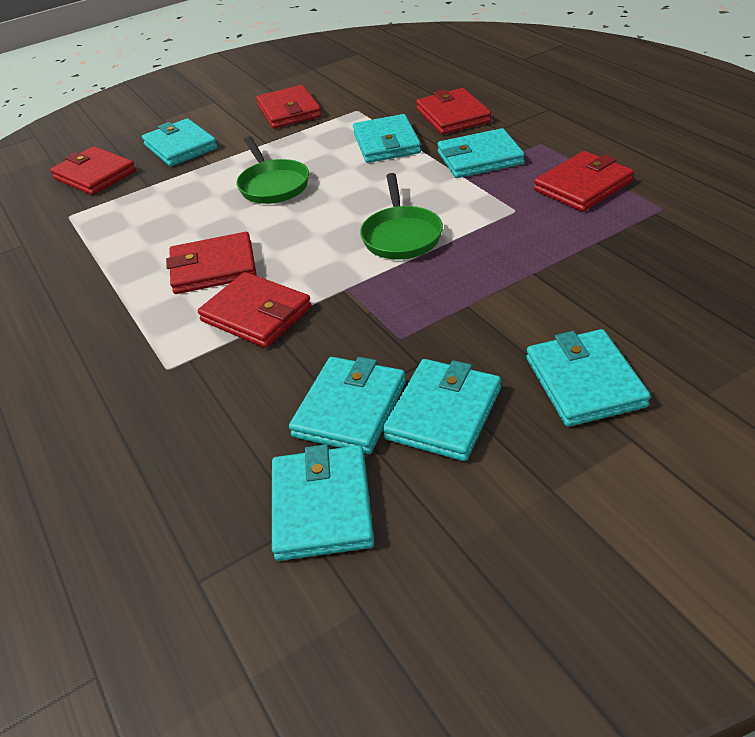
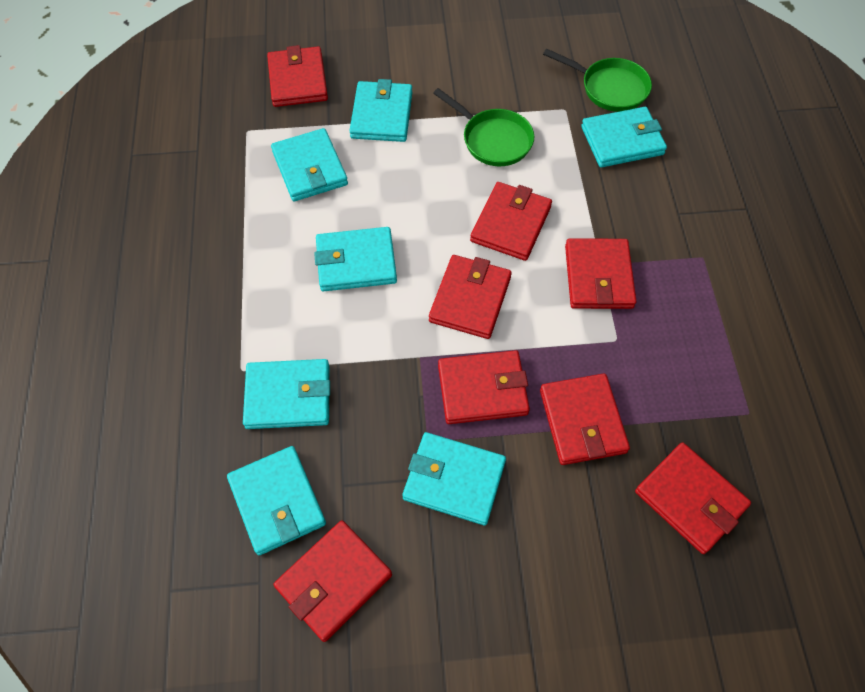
red wallet: 6 -> 8

